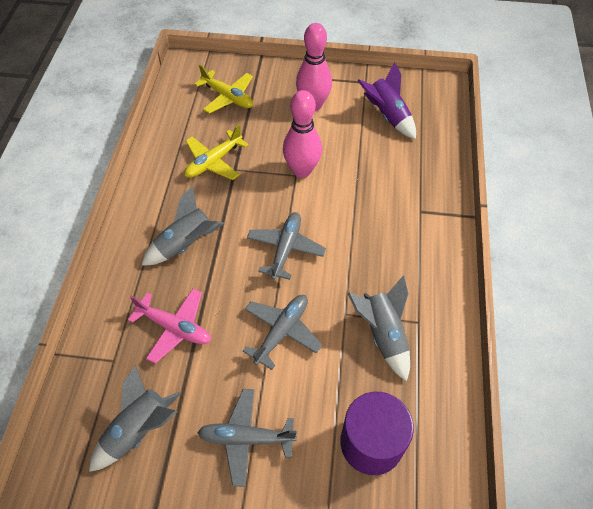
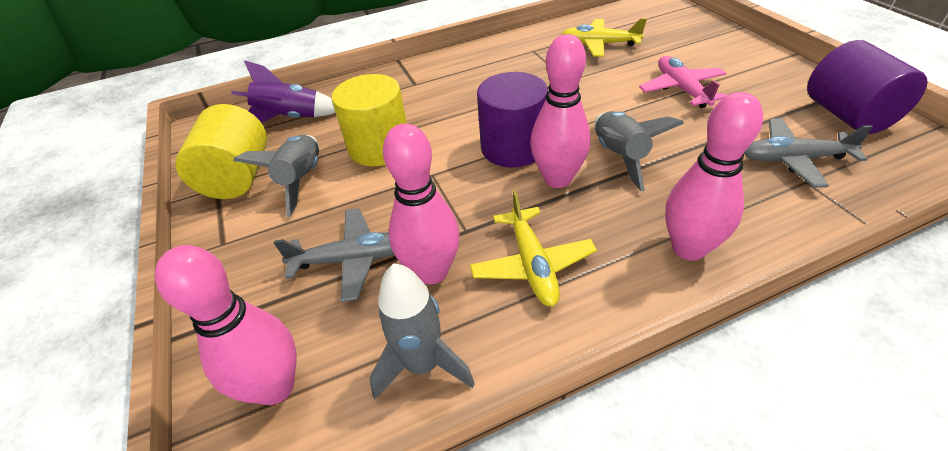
grey plane: 3 -> 2
pink bowling pin: 2 -> 4
purple cylinder: 1 -> 2
yellow cylinder: 0 -> 2

